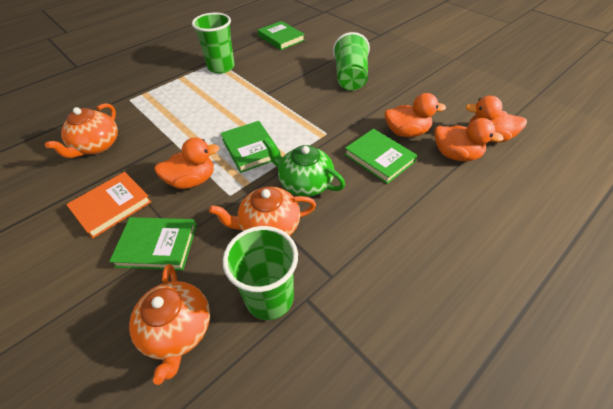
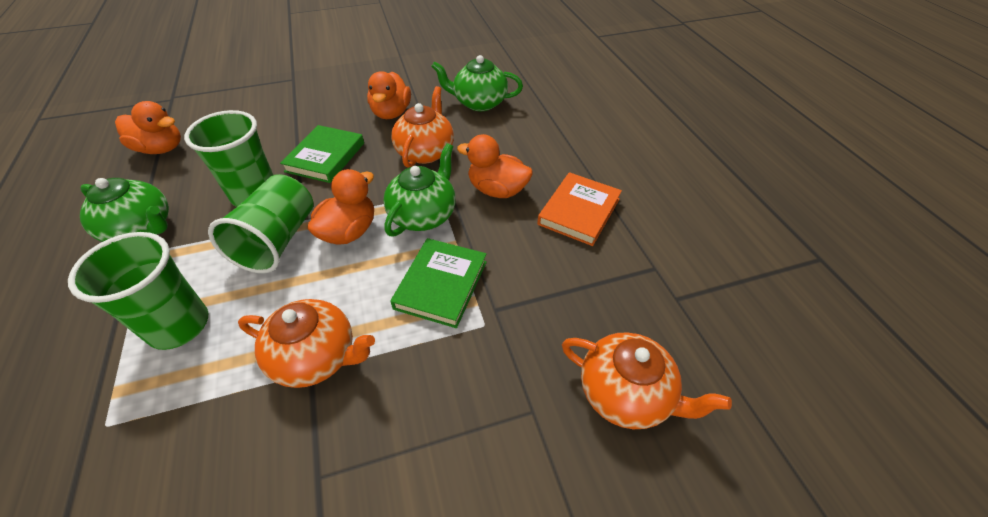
green book: 4 -> 2
green teapot: 1 -> 3

